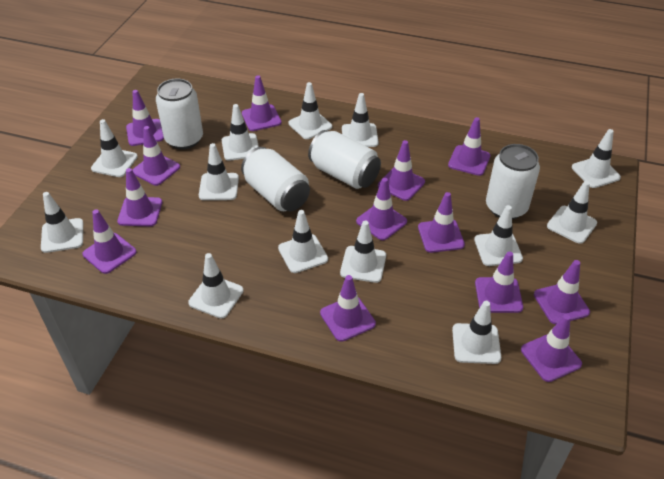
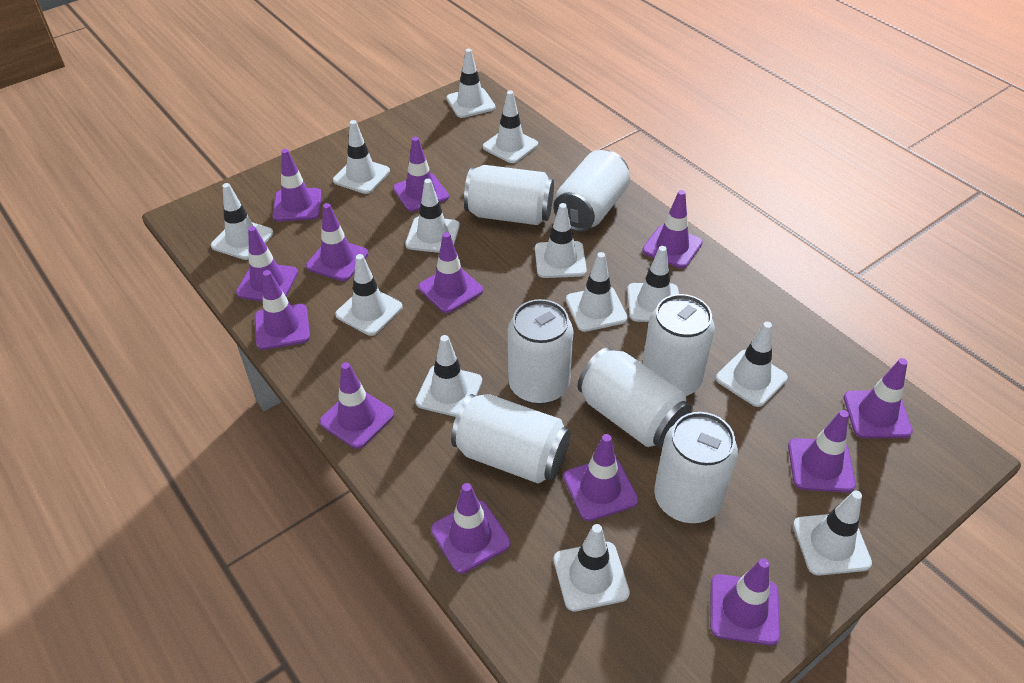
white can: 4 -> 7

